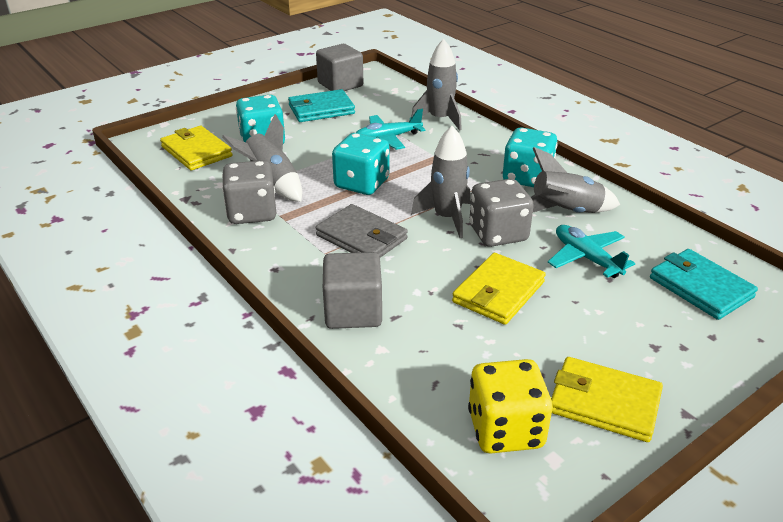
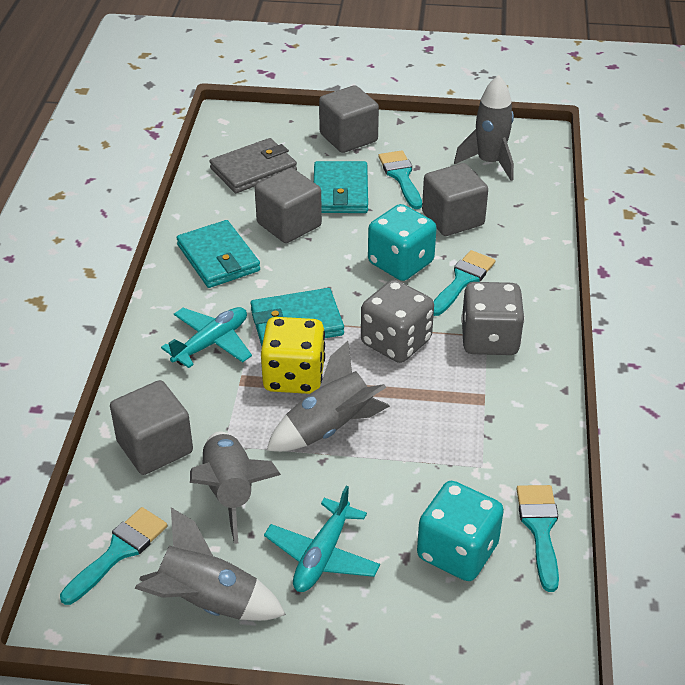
grey cube: 2 -> 4
turquoise brush: 0 -> 4
turquoise dice: 3 -> 2
turquoise wallet: 2 -> 3
yellow wallet: 3 -> 0

